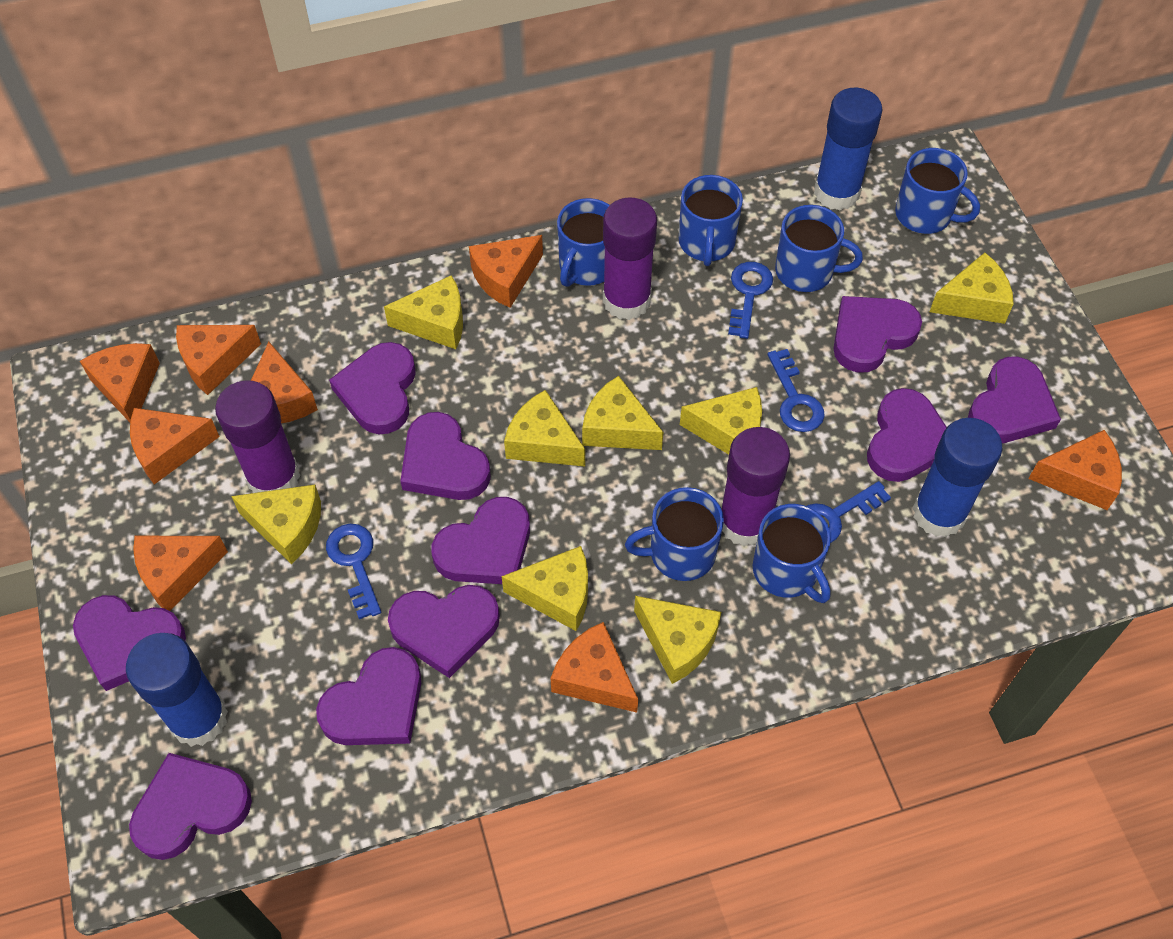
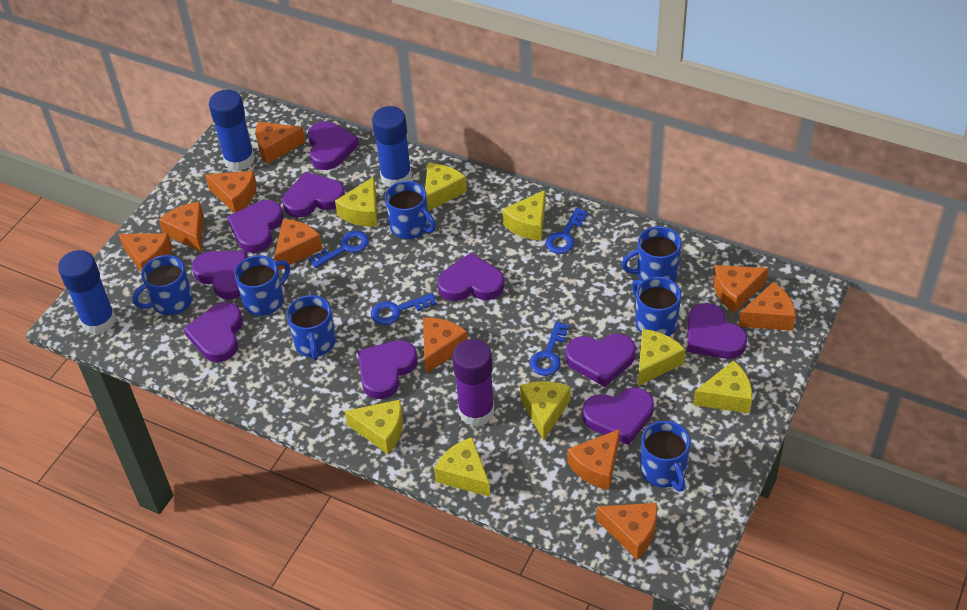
blue mug: 6 -> 7
orange cheese: 8 -> 10
purple glue stick: 3 -> 1

